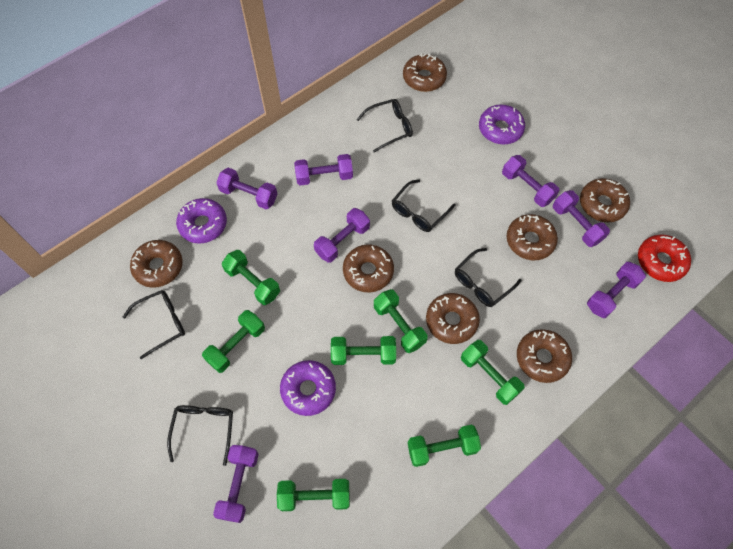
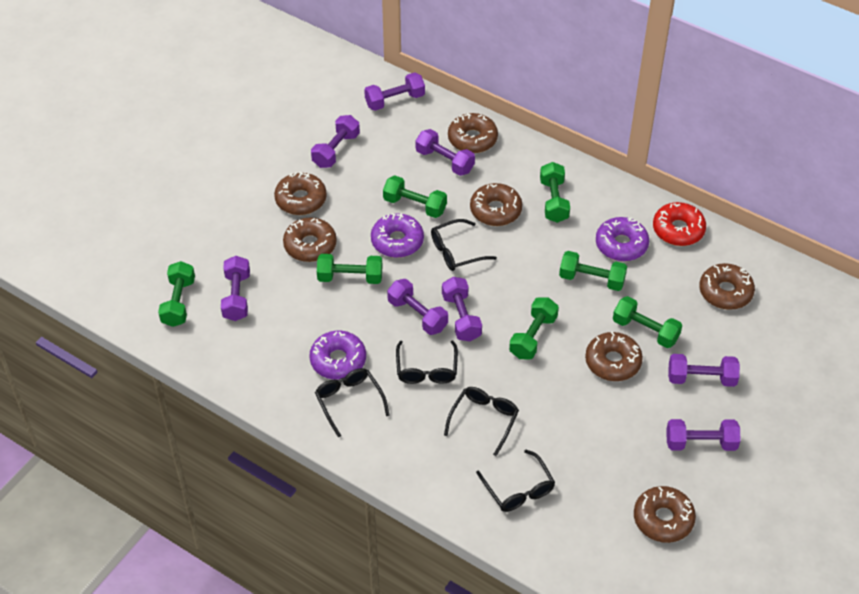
purple dumbbell: 7 -> 8

